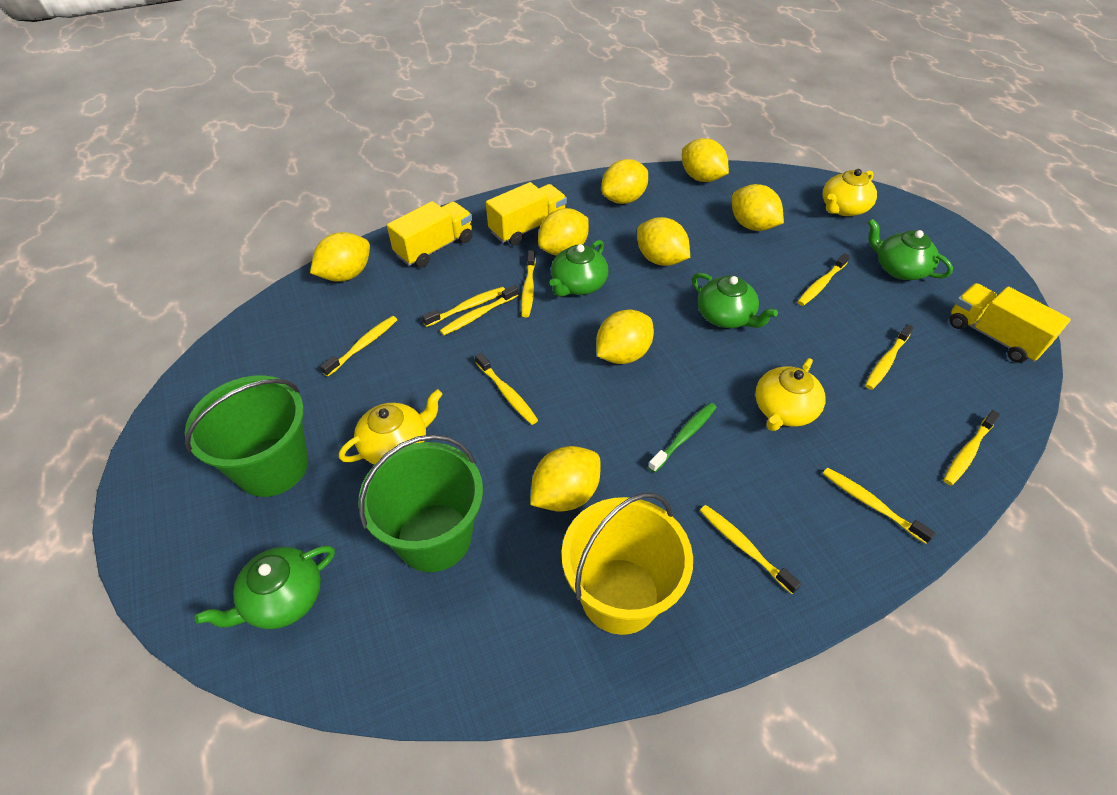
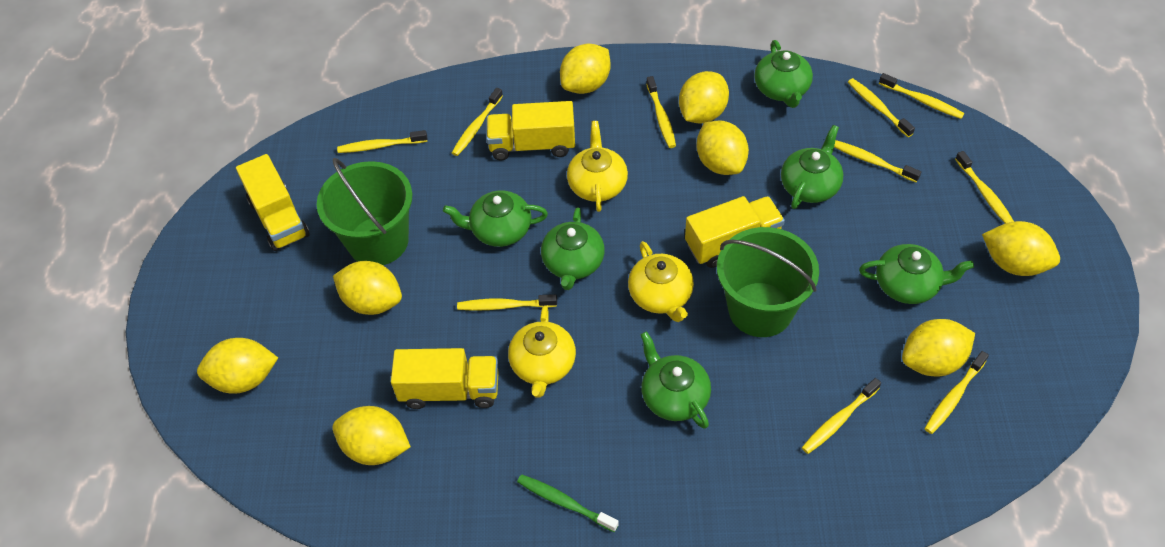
green teapot: 4 -> 6
yellow bucket: 1 -> 0
yellow truck: 3 -> 4

